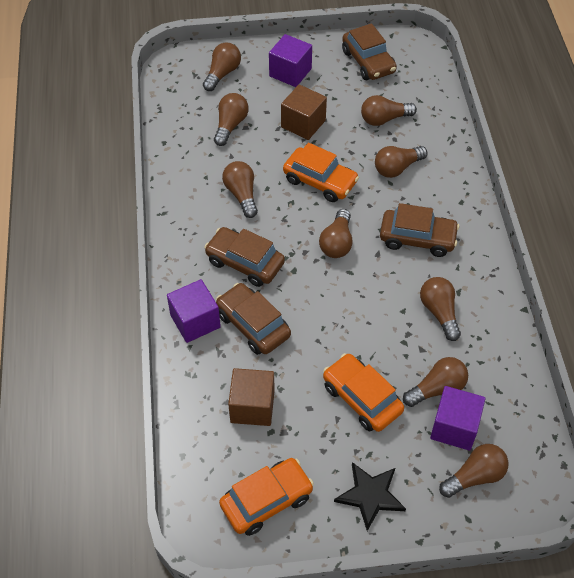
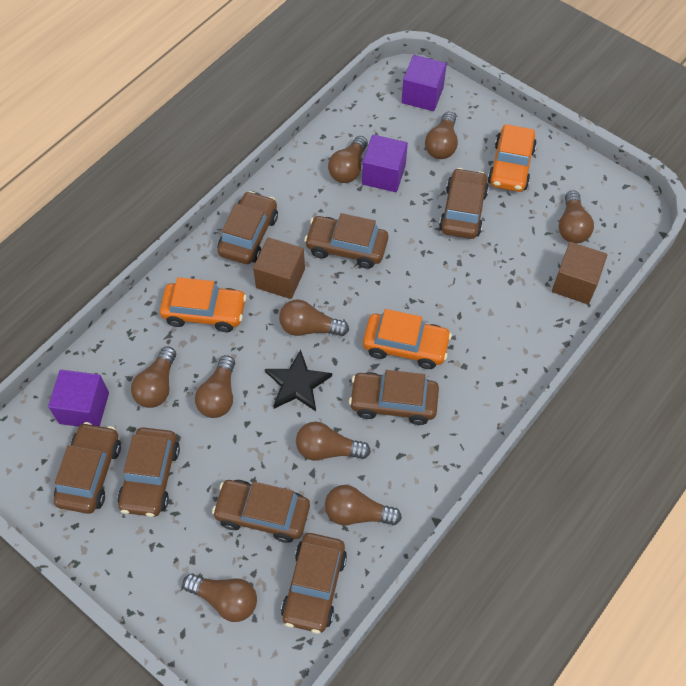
brown car: 4 -> 8

